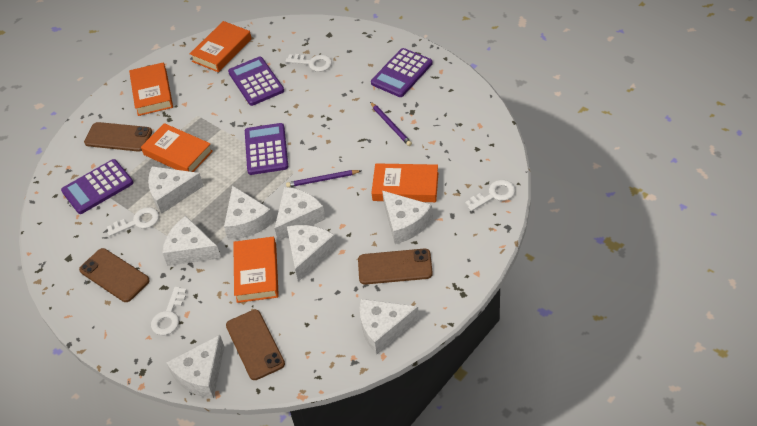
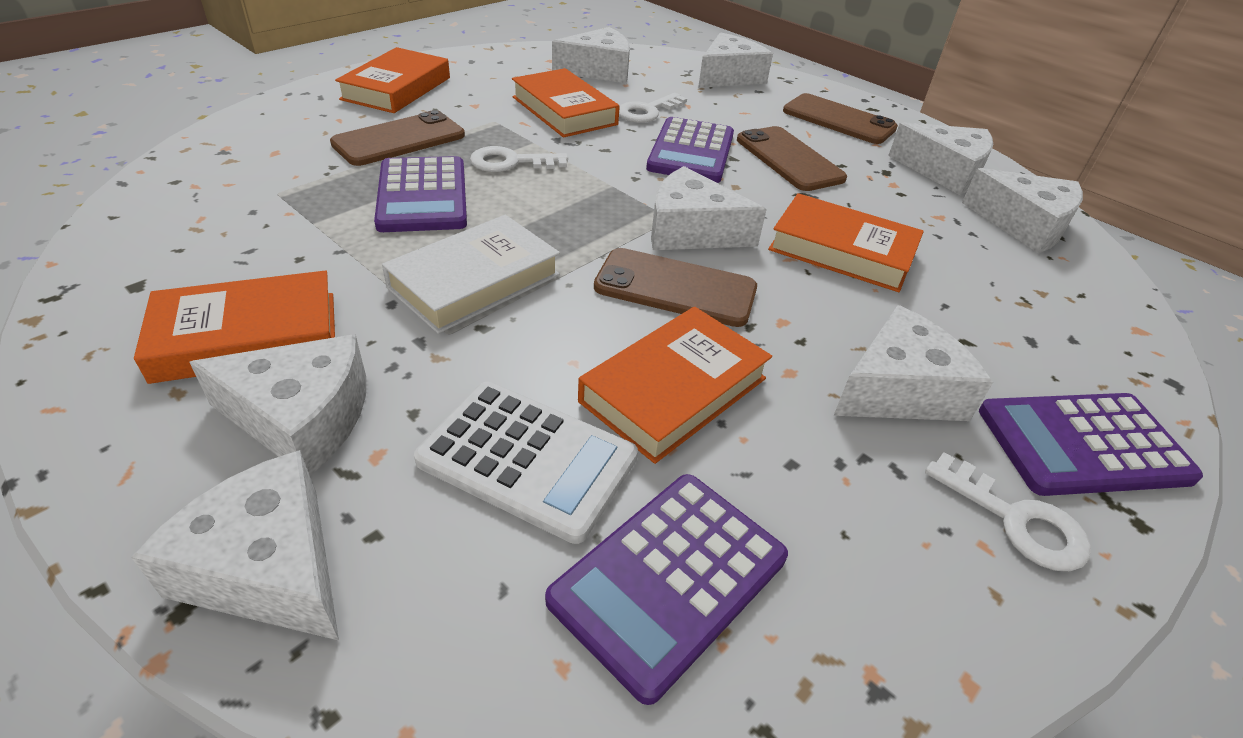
purple pencil: 2 -> 0
white book: 0 -> 1
white calculator: 0 -> 1
white key: 4 -> 3

